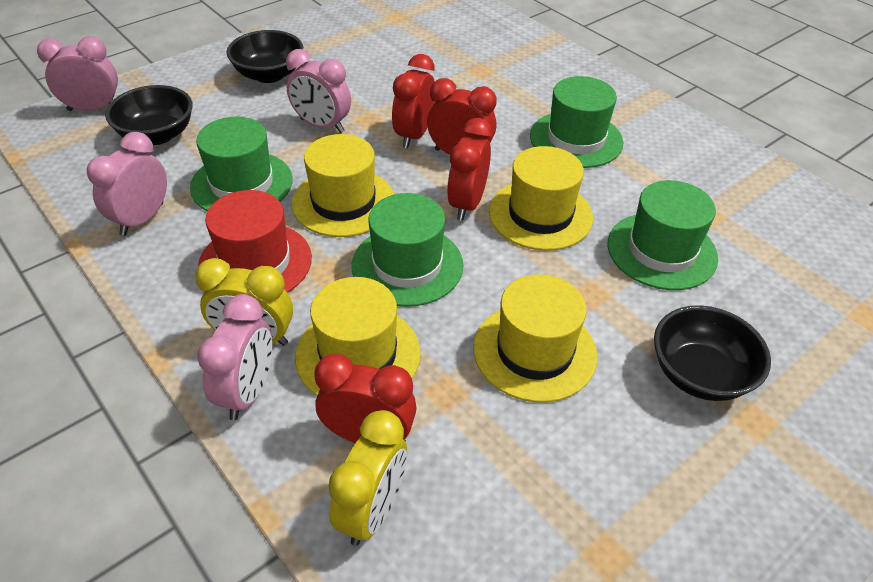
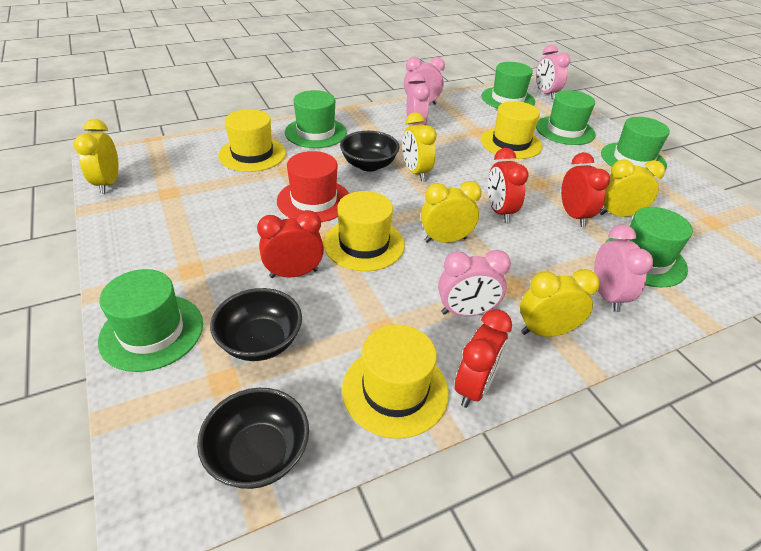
green hat: 4 -> 6
pink clock: 4 -> 5
yellow clock: 2 -> 5

